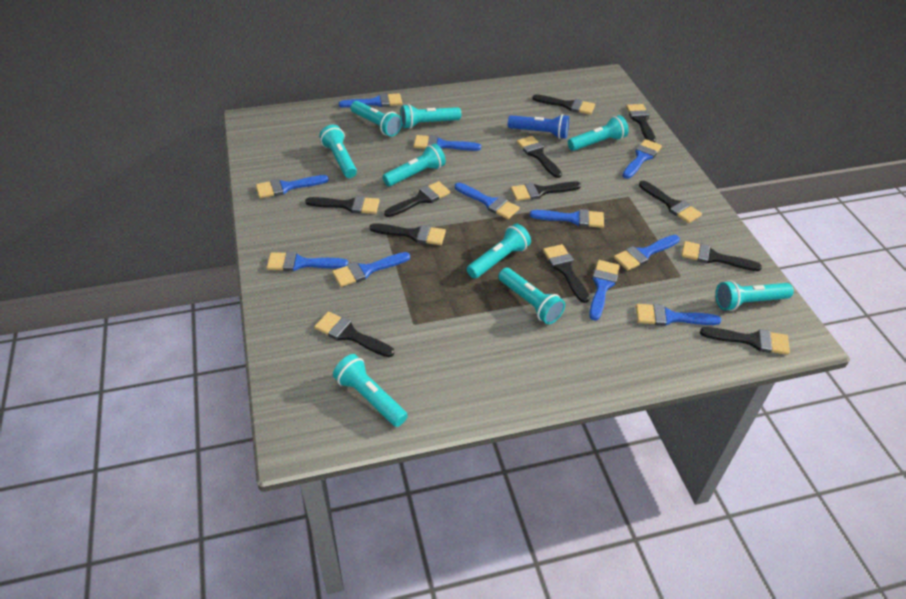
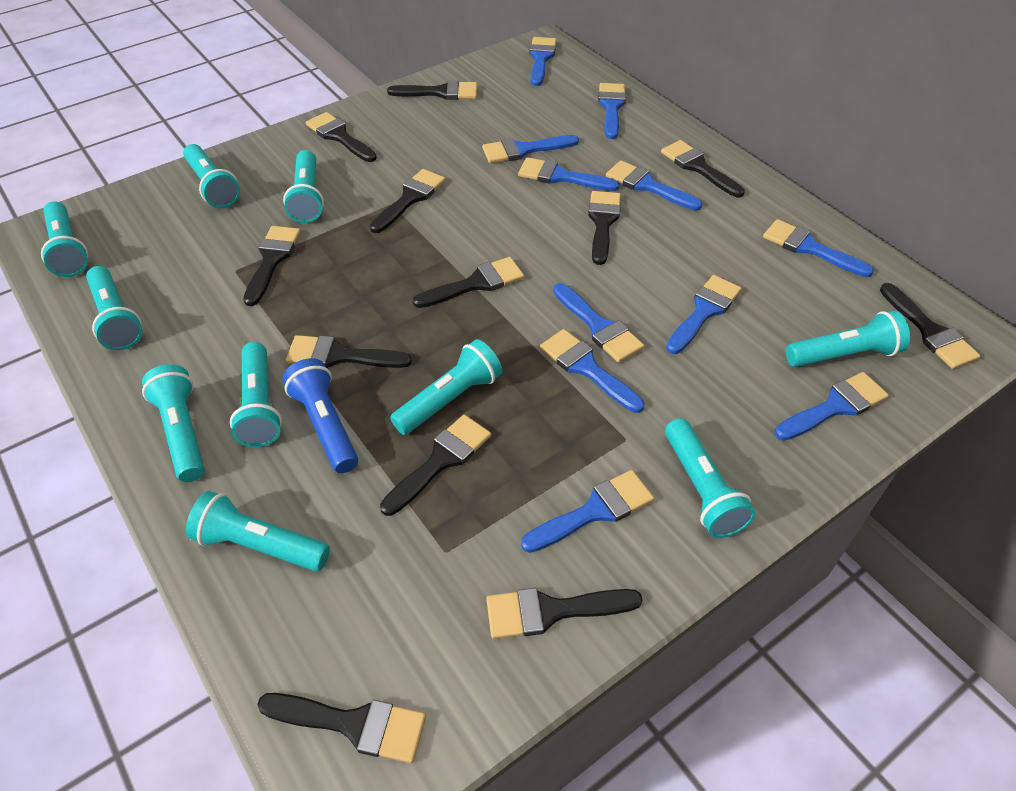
turquoise flashlight: 9 -> 10

